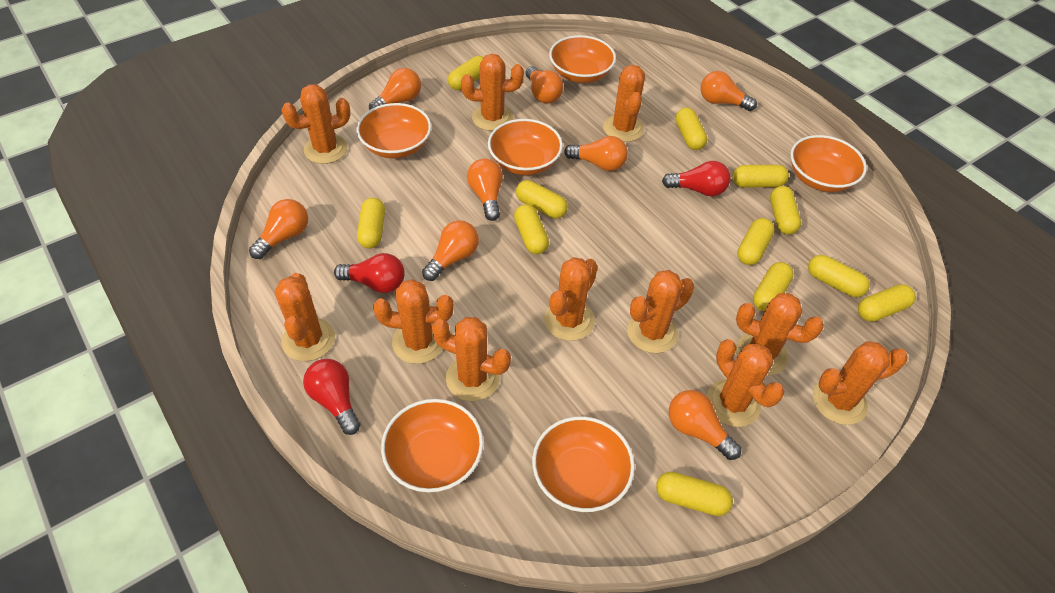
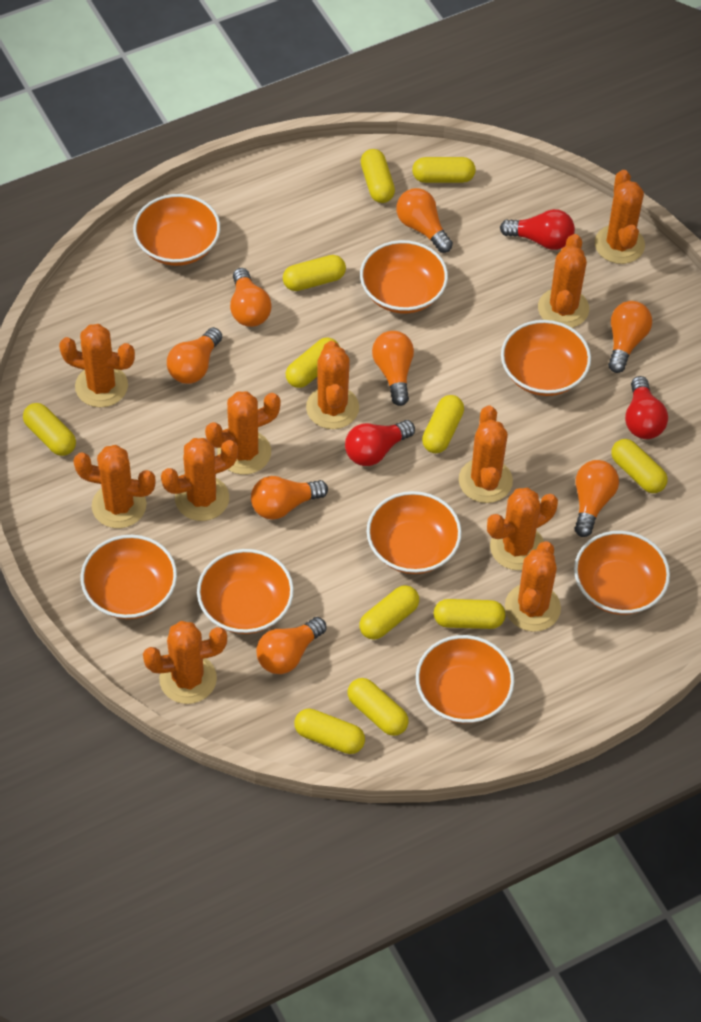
orange bowl: 6 -> 8
yellow capsule: 12 -> 11

